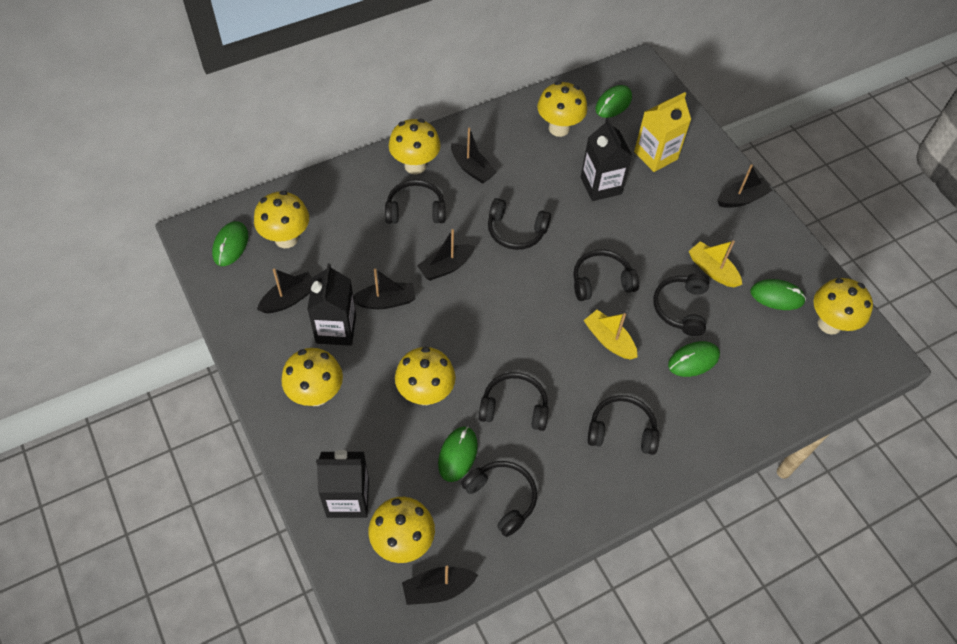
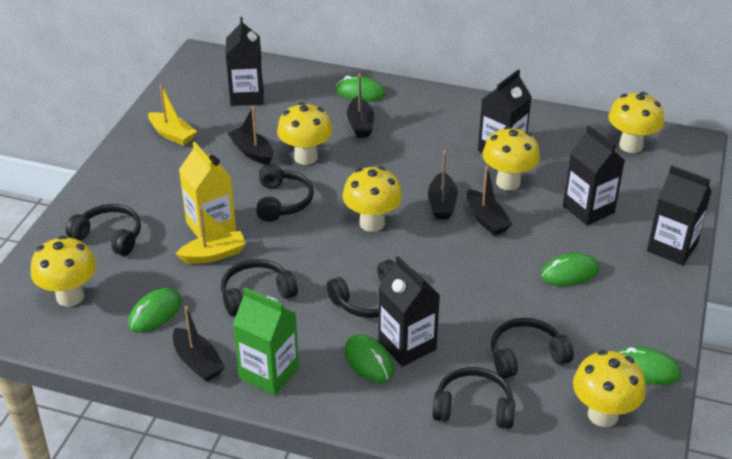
black boat: 6 -> 5
black carton: 3 -> 5
black headphones: 7 -> 6
green carton: 0 -> 1
yellow mushroom: 7 -> 6

